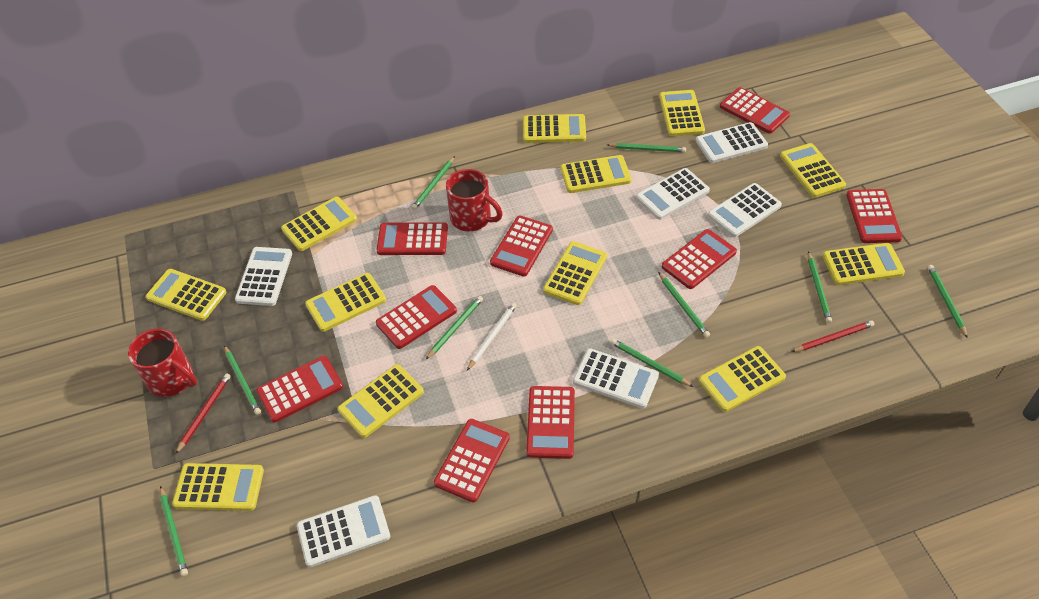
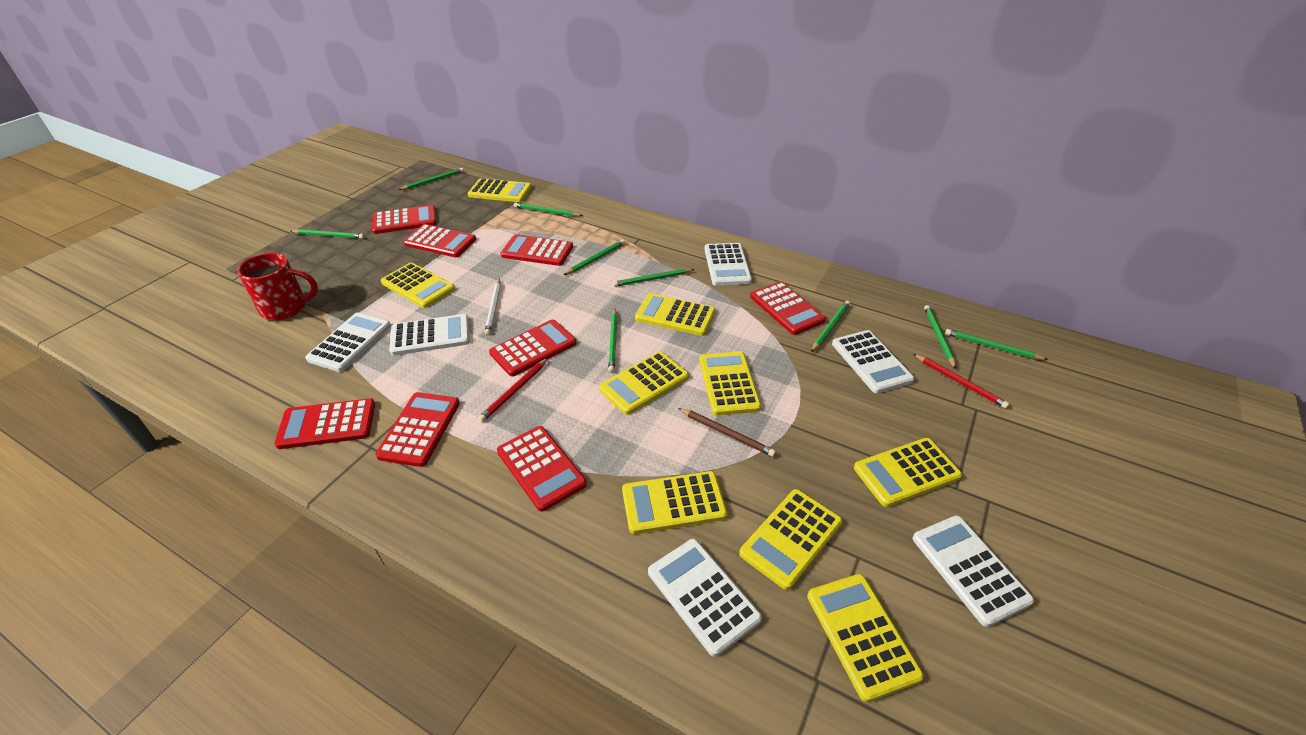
brown pencil: 0 -> 1
red calculator: 9 -> 8
red mug: 2 -> 1
yellow calculator: 12 -> 9

